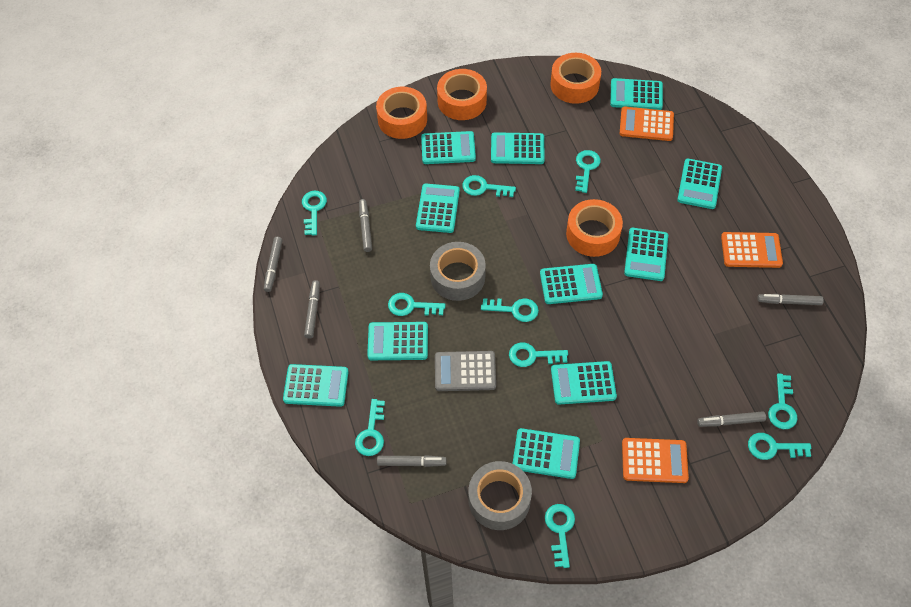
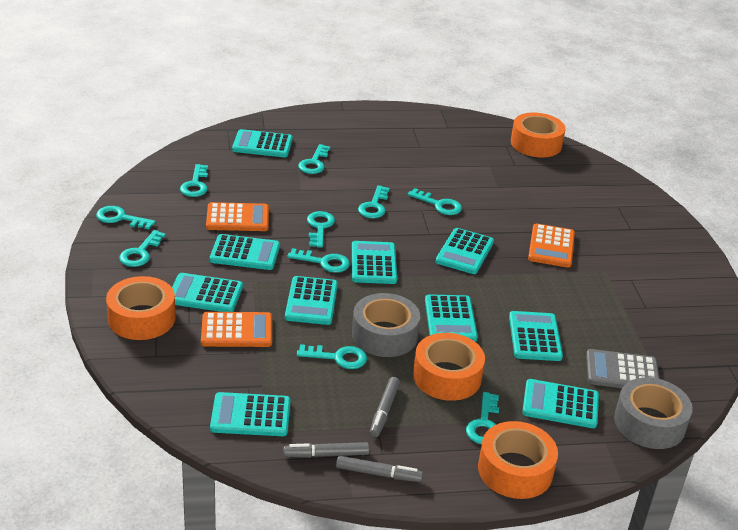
grey marker: 6 -> 3
turquoise calculator: 11 -> 10

